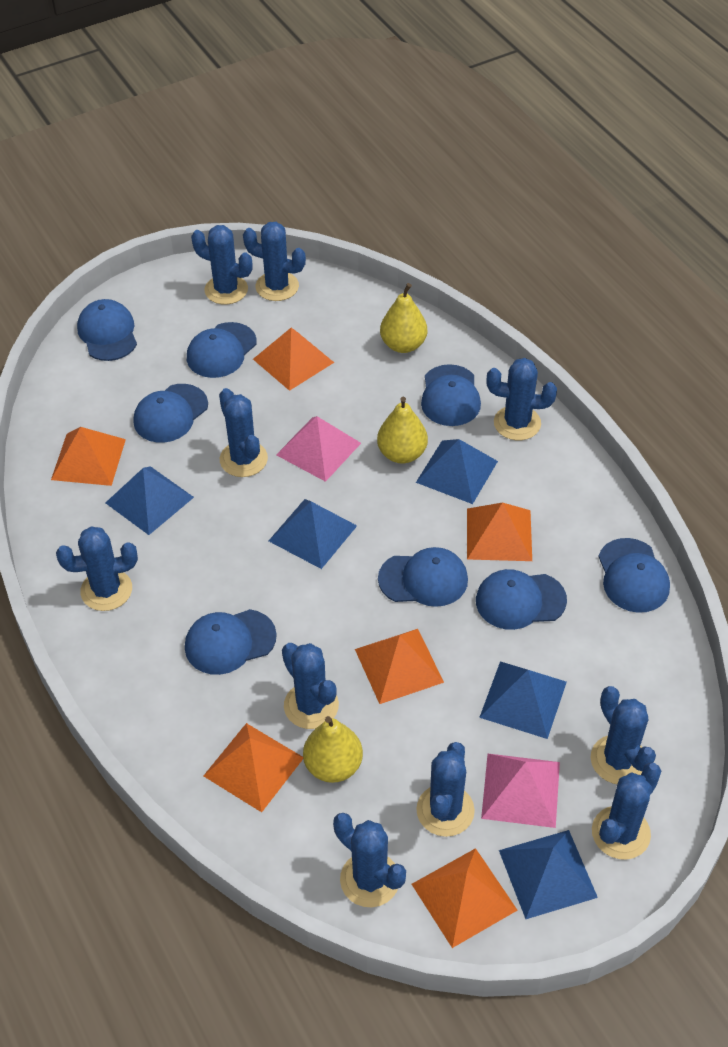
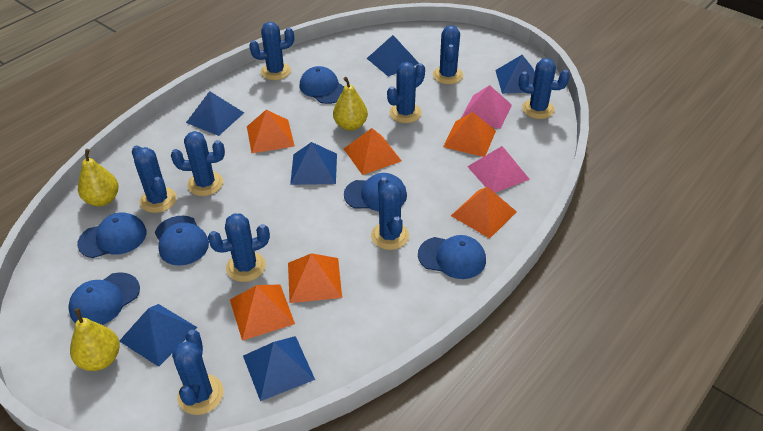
blue cactus: 10 -> 9
blue cap: 8 -> 6
blue pyramid: 5 -> 6

